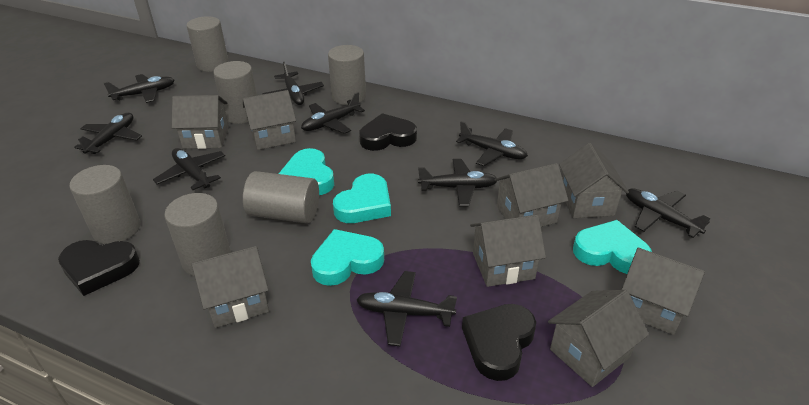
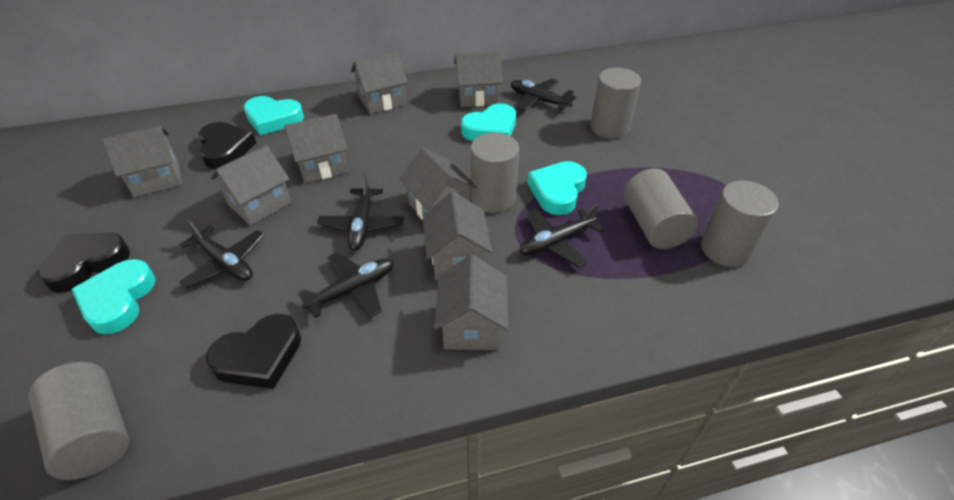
black plane: 9 -> 5
grey cylinder: 6 -> 5

